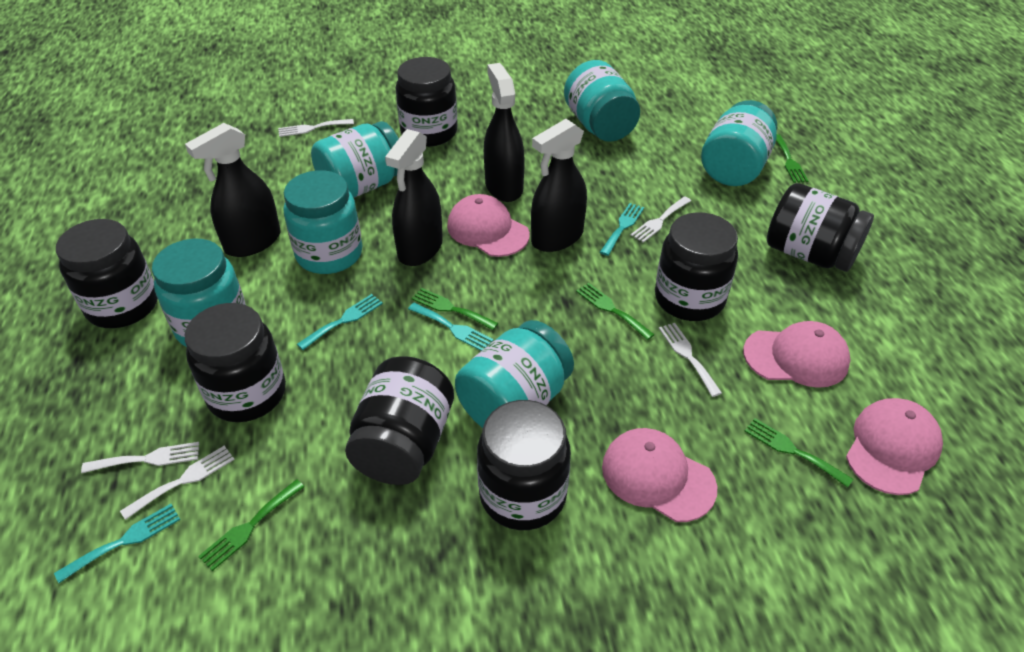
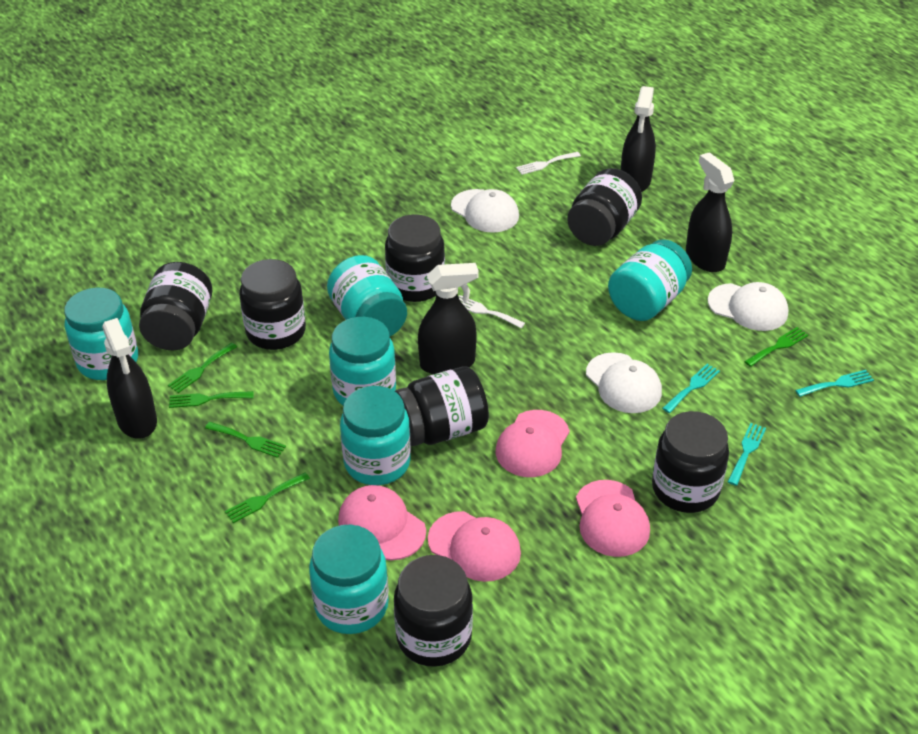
turquoise fork: 4 -> 3
white cap: 0 -> 3
white fork: 5 -> 2

